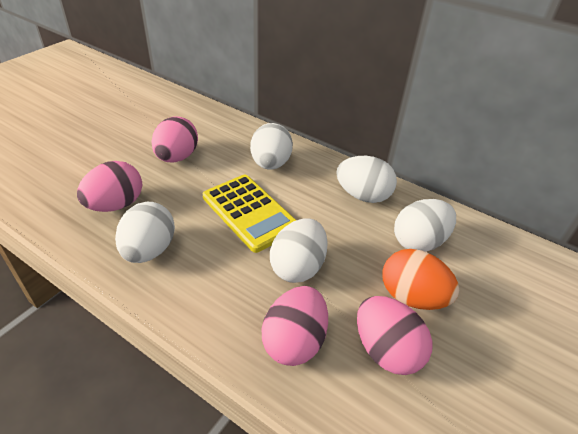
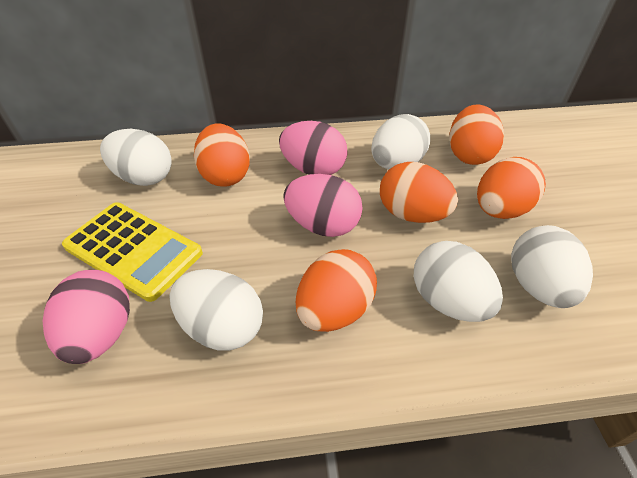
orange egg: 1 -> 5
pink egg: 4 -> 3

